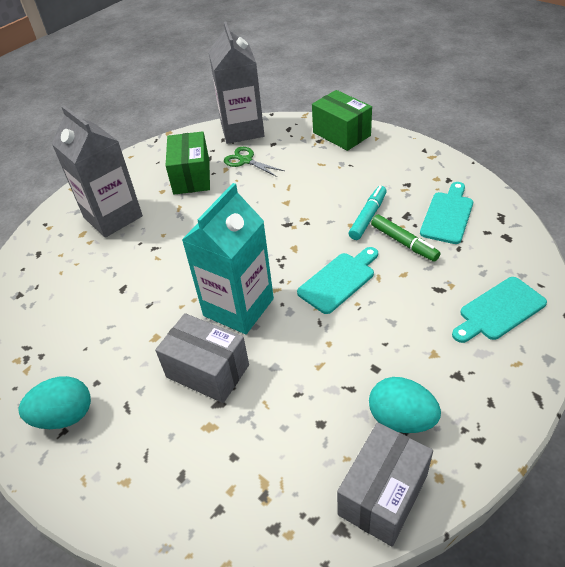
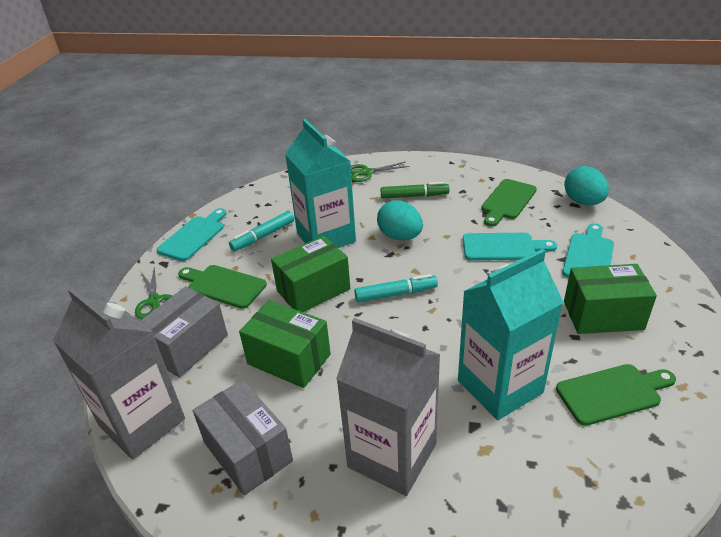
green box: 2 -> 3
green cutting board: 0 -> 3
green scissors: 1 -> 2
turquoise carton: 1 -> 2
turquoise marker: 1 -> 2

